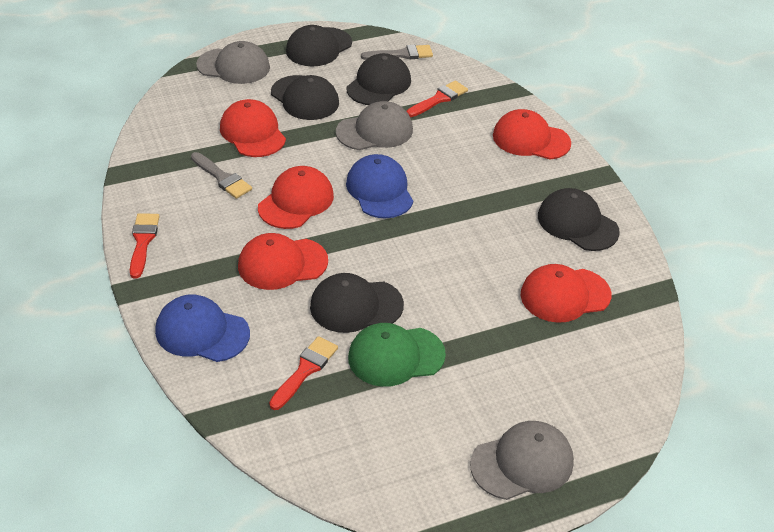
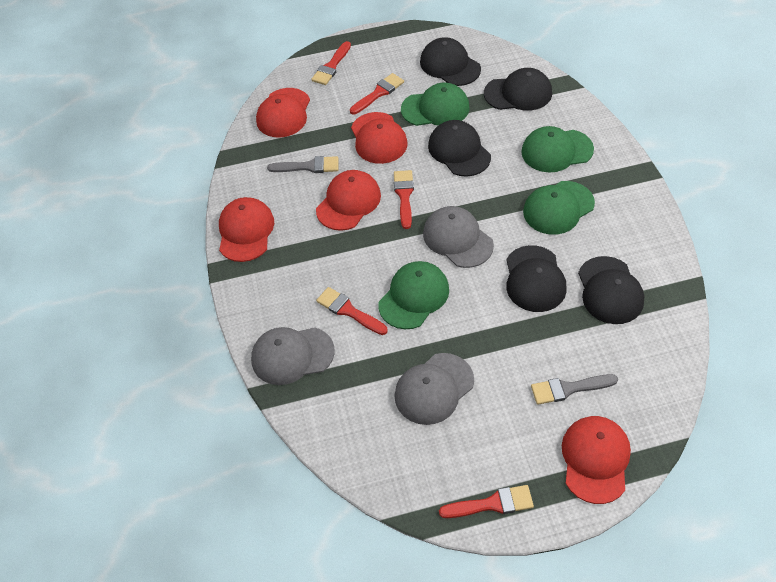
blue cap: 2 -> 0
green cap: 1 -> 4
red brush: 3 -> 5

